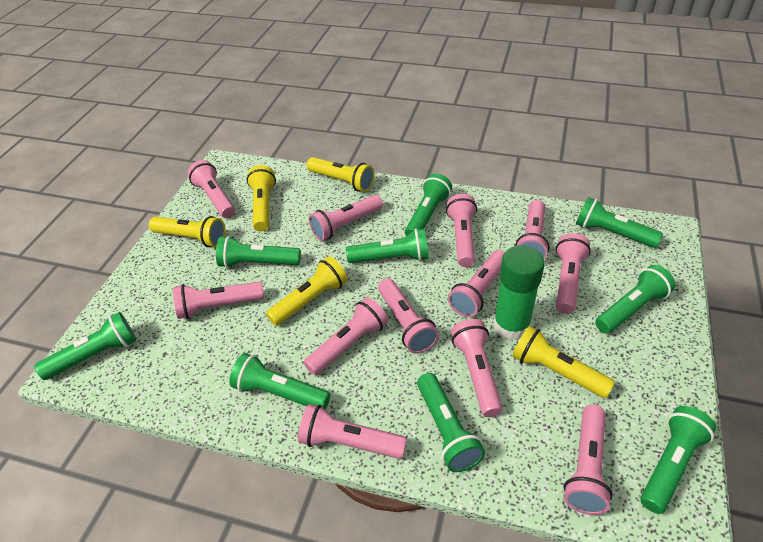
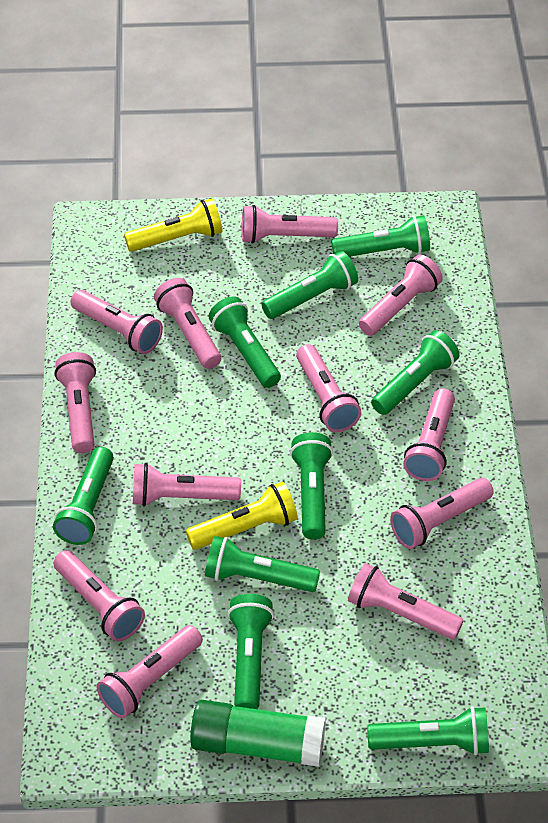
yellow flashlight: 5 -> 2

